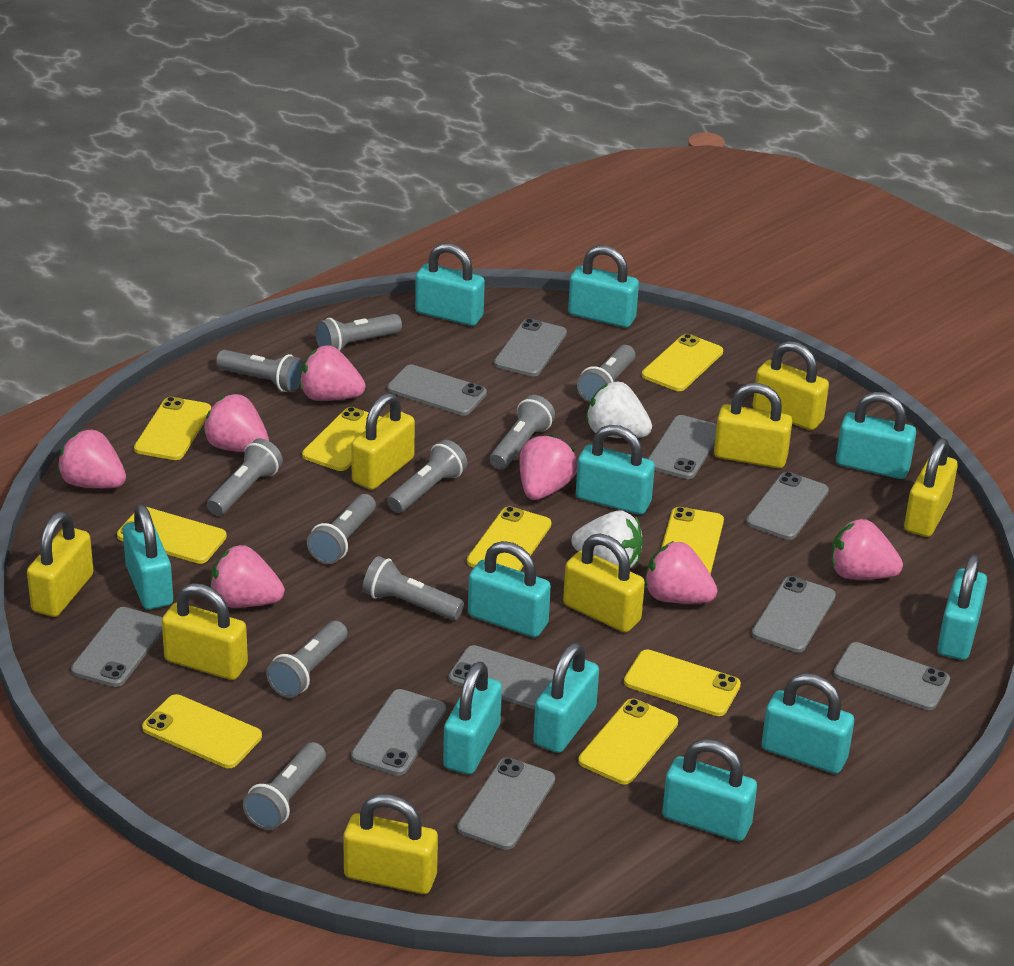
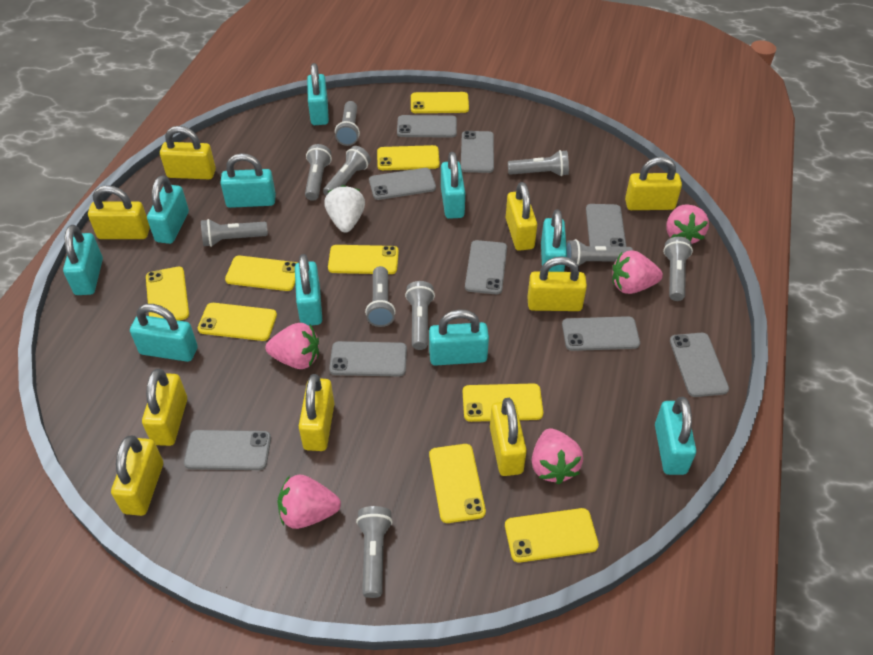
grey phone: 10 -> 9
pink strawberry: 7 -> 5
turquoise padlock: 11 -> 10
white strawberry: 2 -> 1
yellow padlock: 8 -> 9

